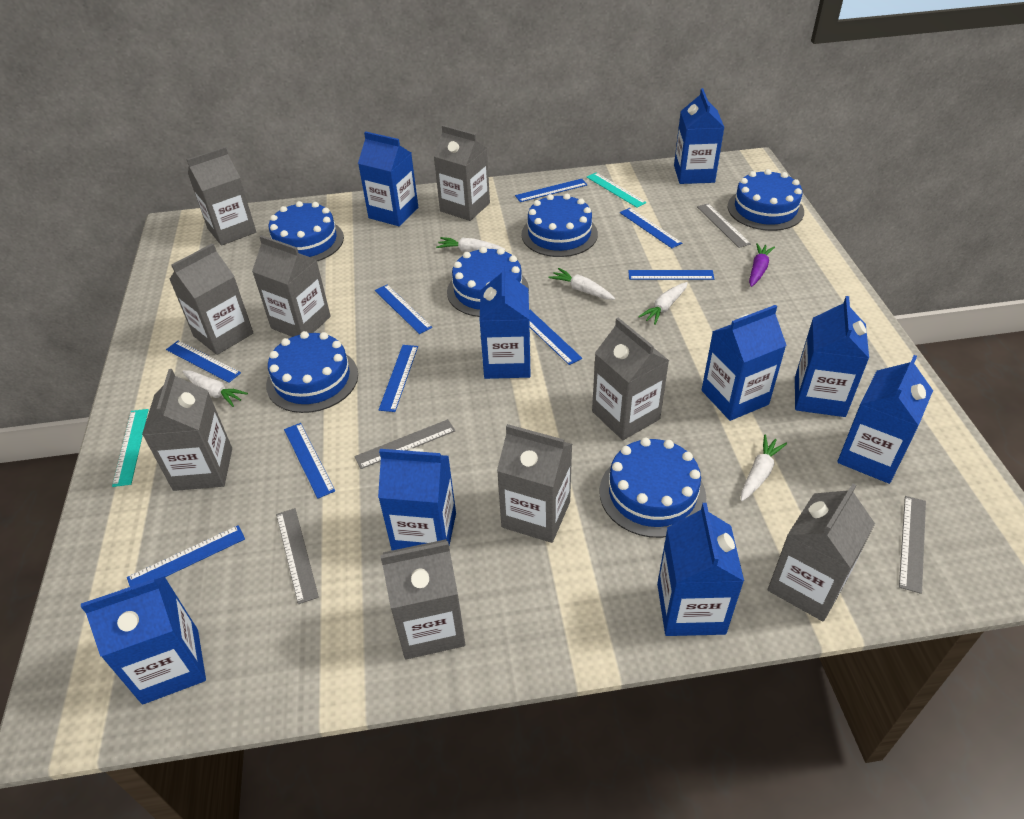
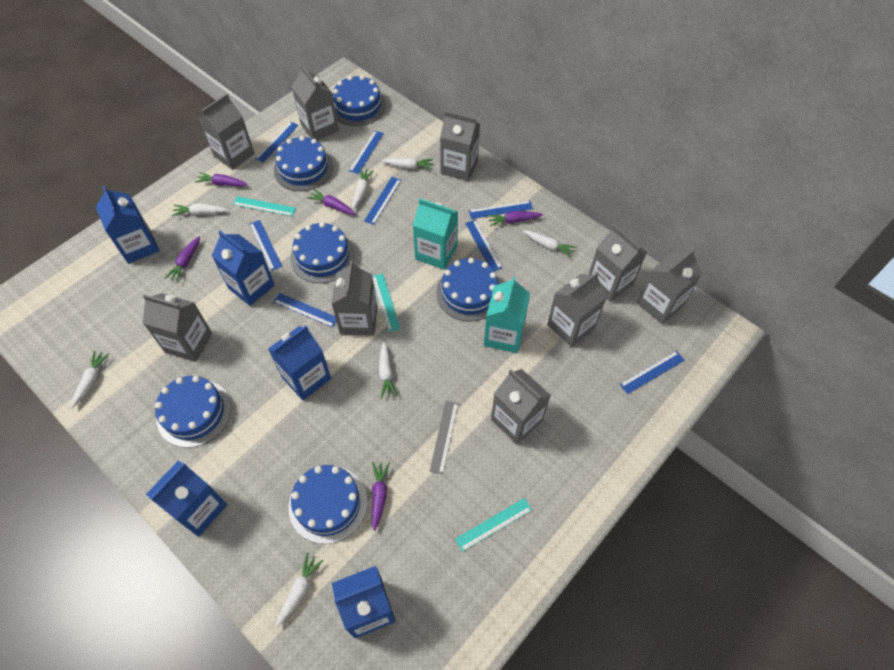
blue carton: 9 -> 5
blue ruler: 9 -> 8
grey ruler: 4 -> 1
purple carrot: 1 -> 5
turquoise carton: 0 -> 2
turquoise ruler: 2 -> 3
white carrot: 5 -> 7

